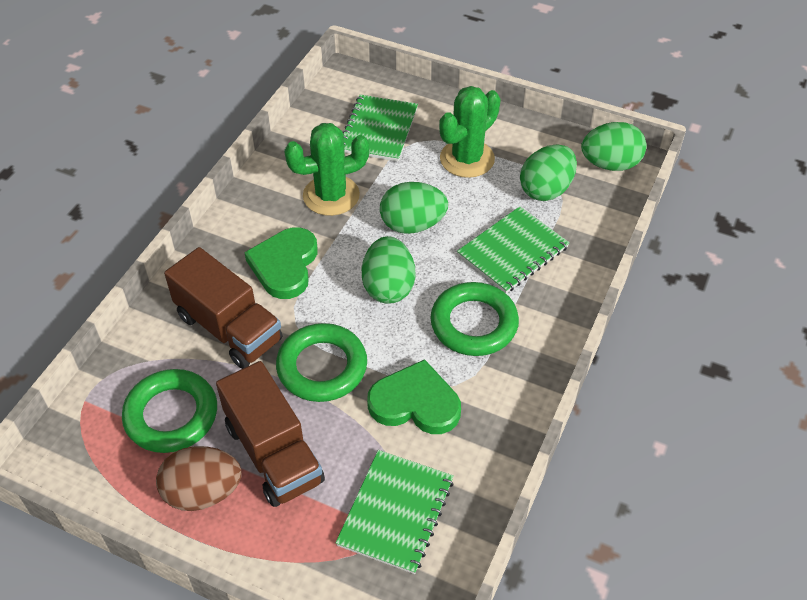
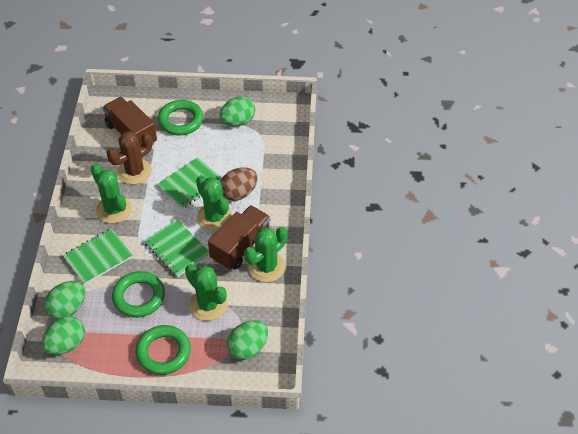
brown cactus: 0 -> 1
green cactus: 2 -> 4
green heart: 2 -> 0

